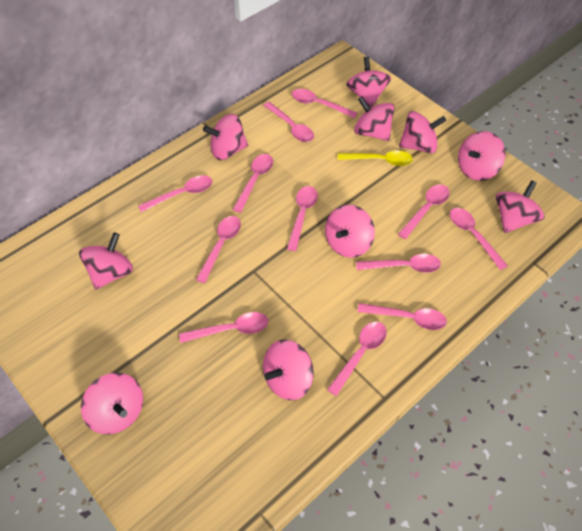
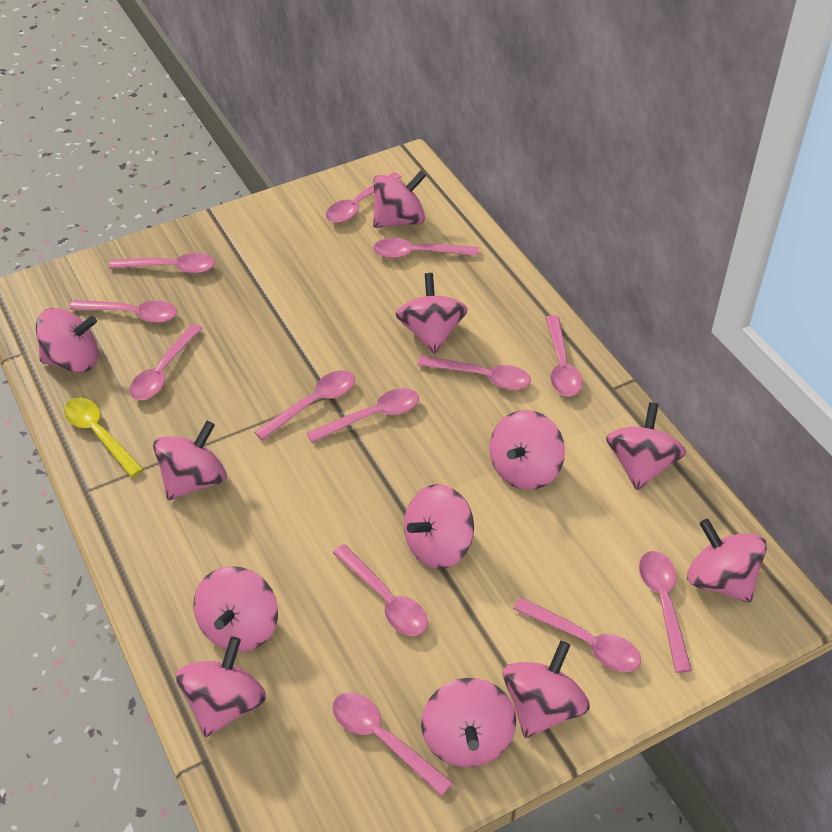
pink spinning top: 10 -> 12
pink spoon: 12 -> 13

